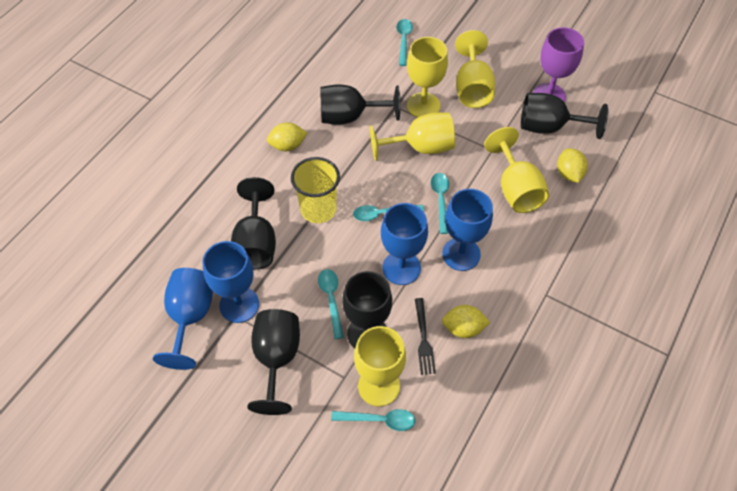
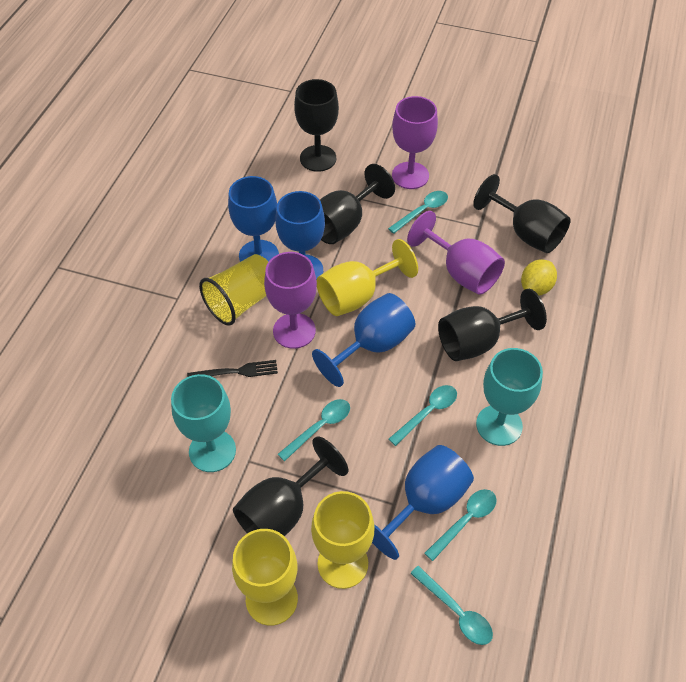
purple goblet: 1 -> 3
turquoise goblet: 0 -> 2
yellow goblet: 5 -> 3
yellow lemon: 3 -> 1

